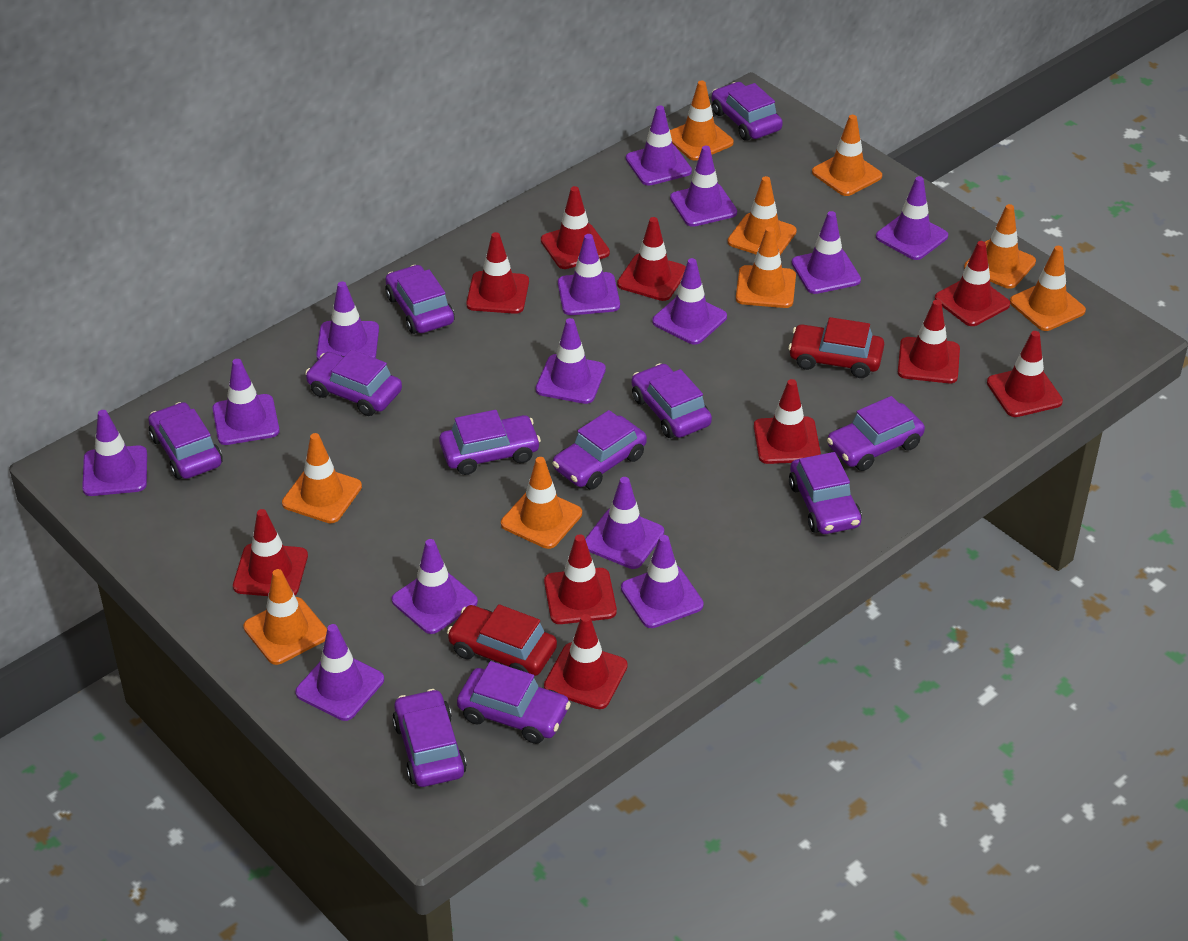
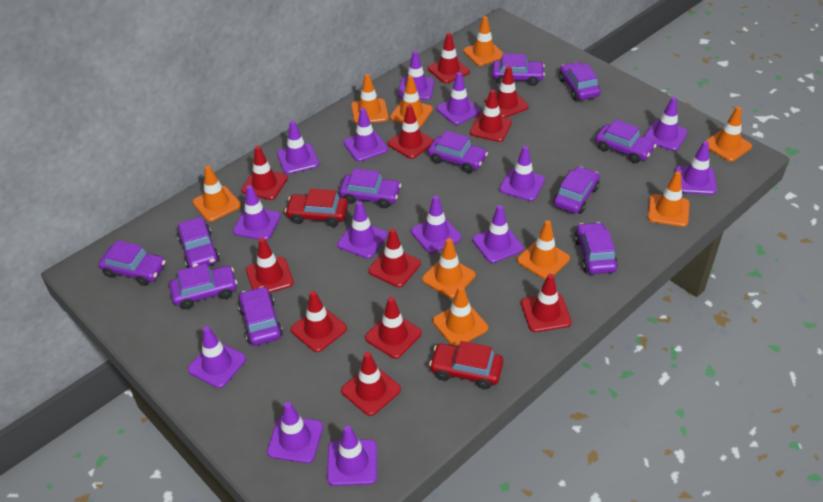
red traffic cone: 10 -> 11

